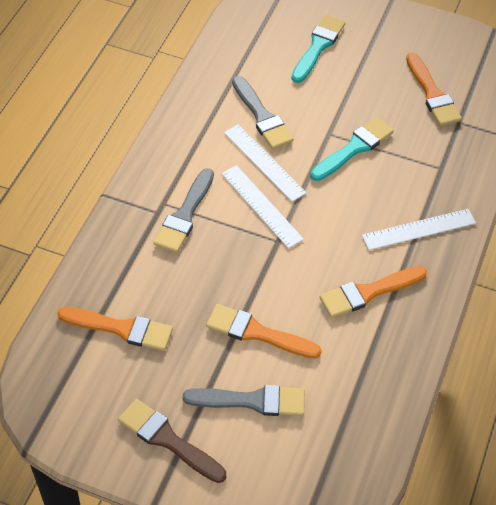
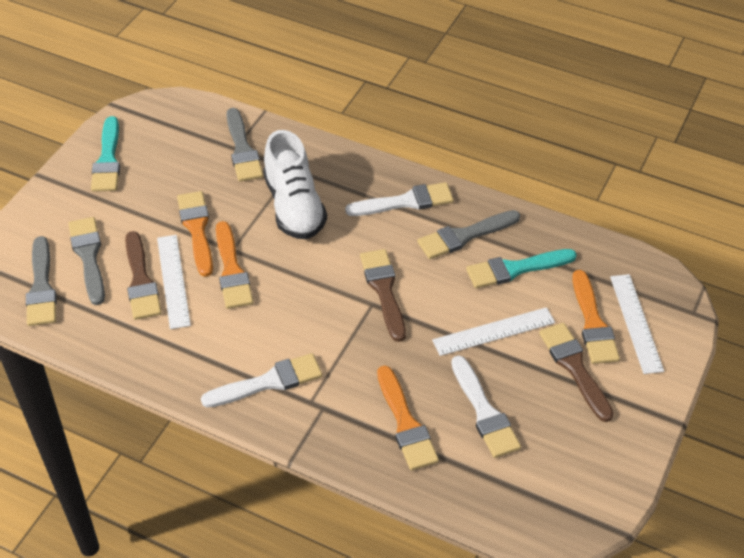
brown brush: 1 -> 3
grey brush: 3 -> 4
white brush: 0 -> 3
white shoe: 0 -> 1

